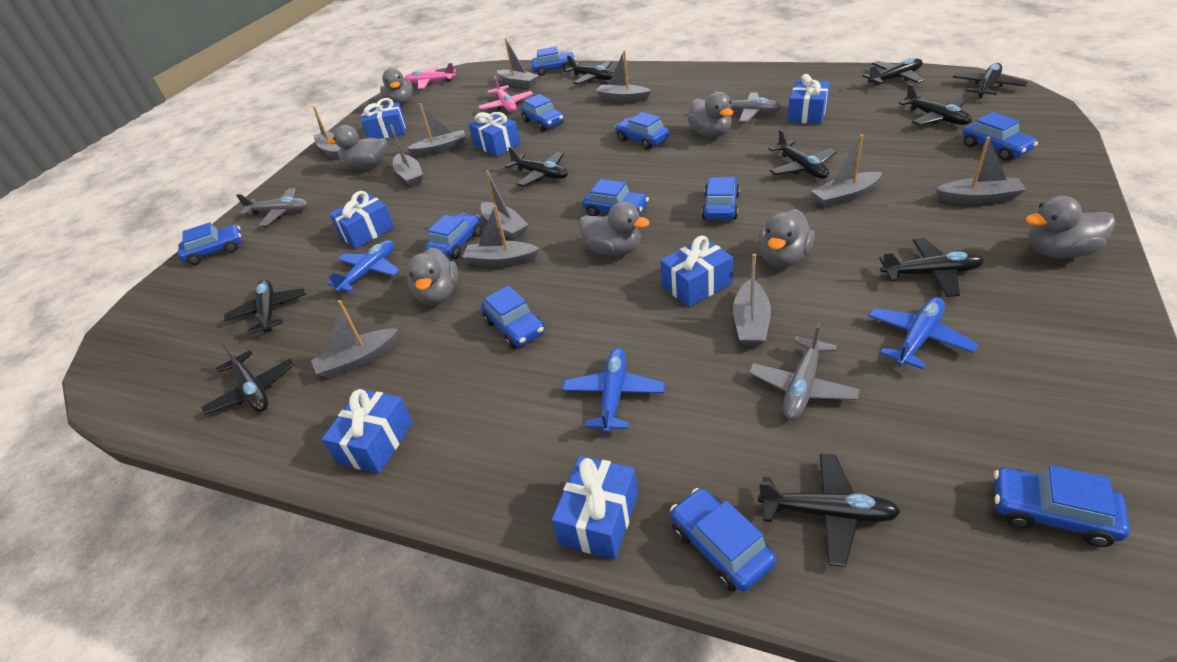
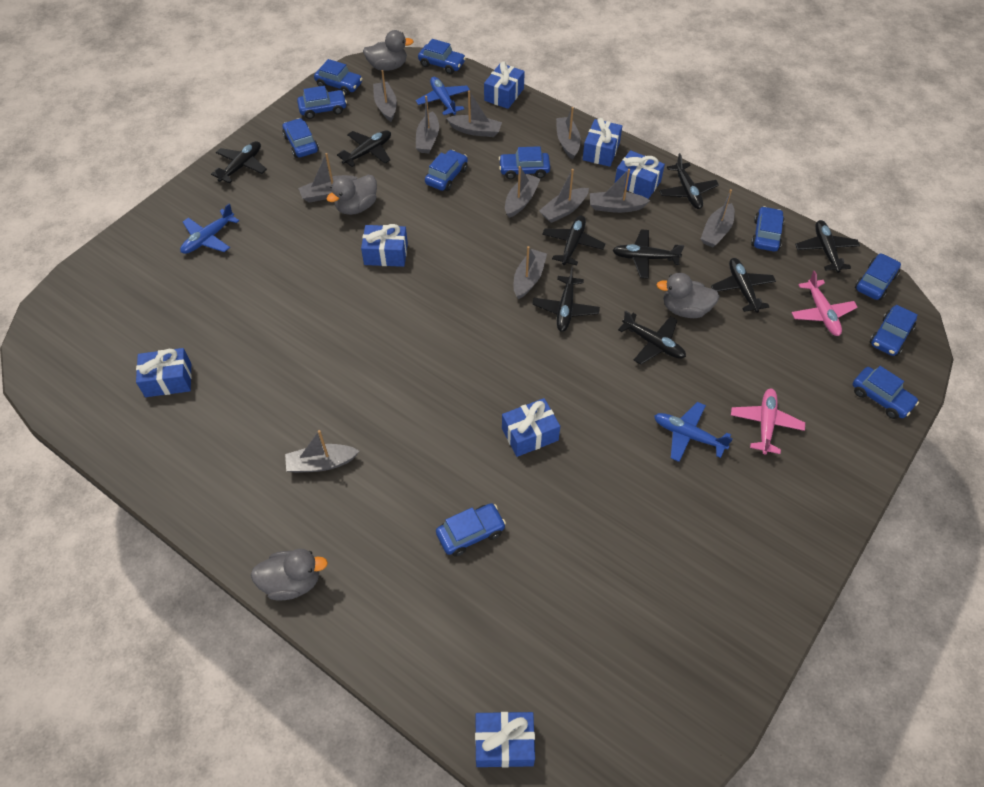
black plane: 10 -> 9
grey duck: 7 -> 4
grey plane: 3 -> 0

